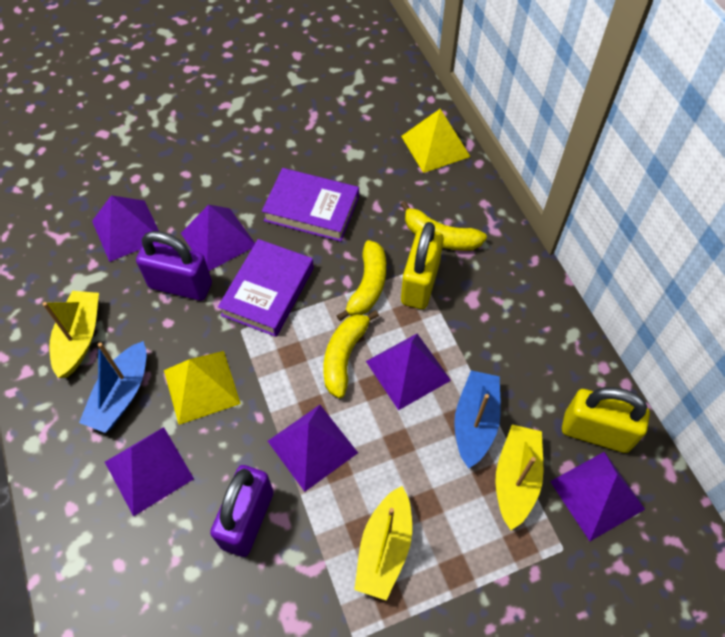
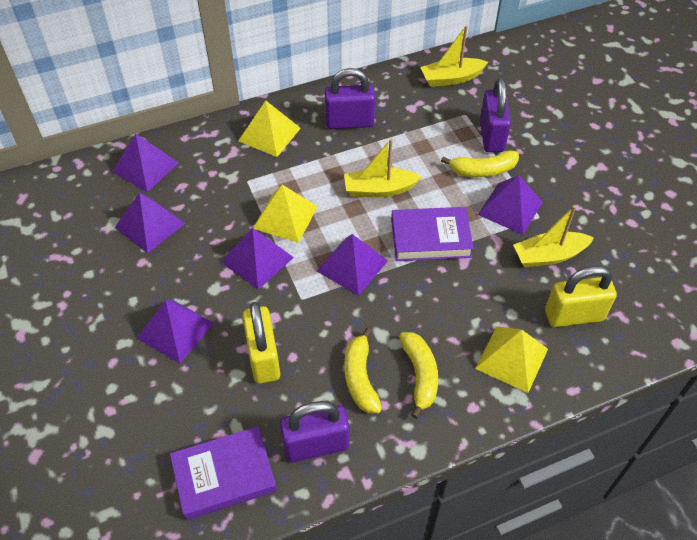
blue boat: 2 -> 0
purple padlock: 2 -> 3
yellow pyramid: 2 -> 3

